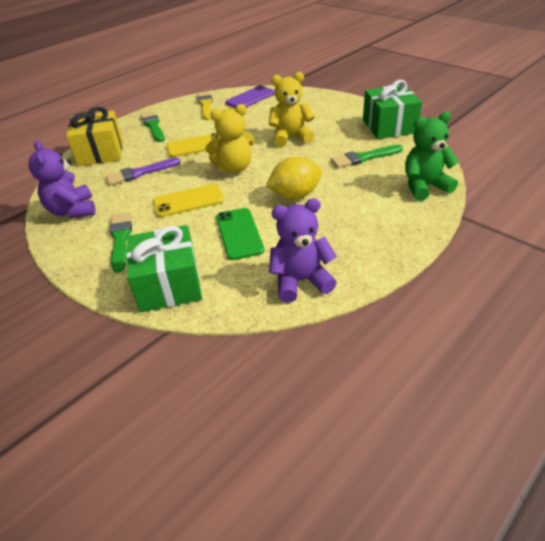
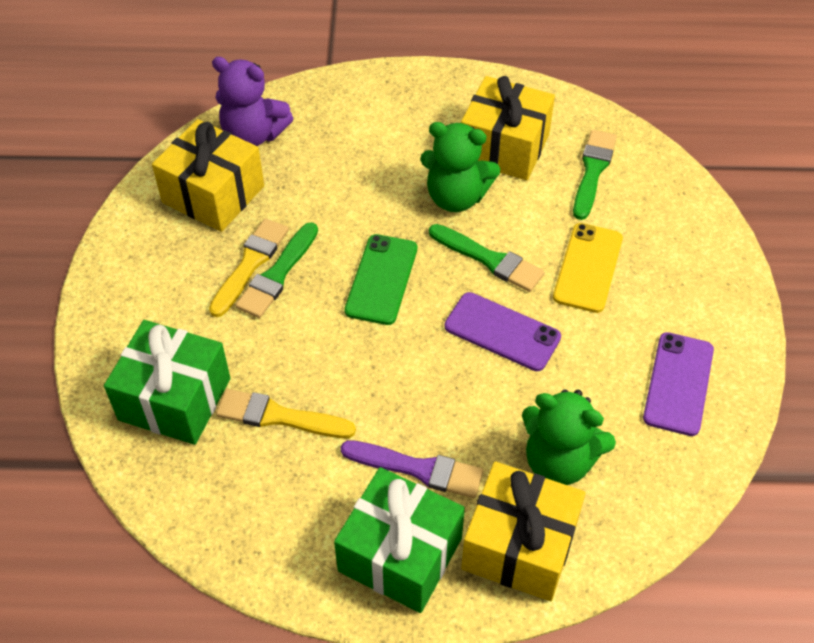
green teddy bear: 1 -> 2
purple phone: 1 -> 2
purple teddy bear: 2 -> 1
yellow brush: 1 -> 2
yellow gift: 1 -> 3
yellow lemon: 1 -> 0
yellow phone: 2 -> 1
yellow teddy bear: 2 -> 0

